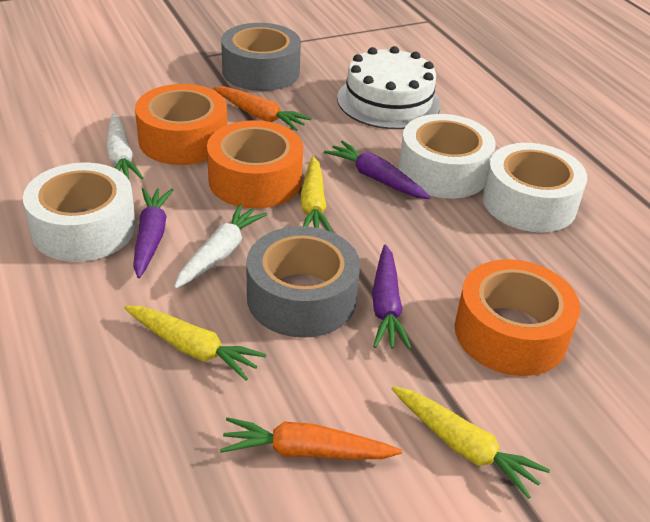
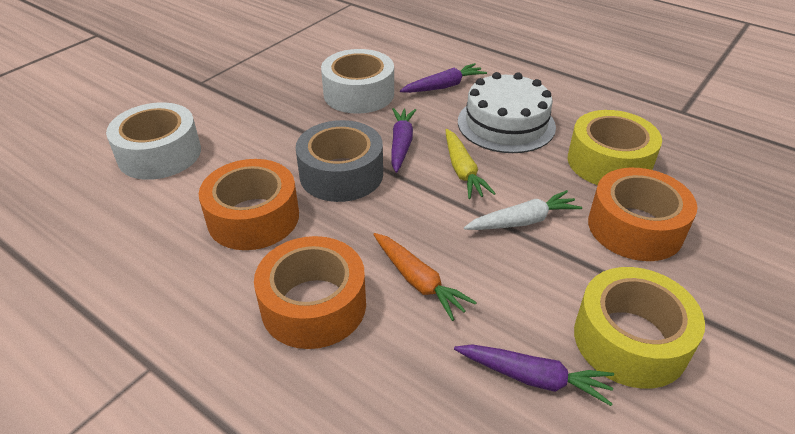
grey tape: 2 -> 1
orange carrot: 2 -> 1
white carrot: 2 -> 1
white tape: 3 -> 2
yellow carrot: 3 -> 1
yellow tape: 0 -> 2

